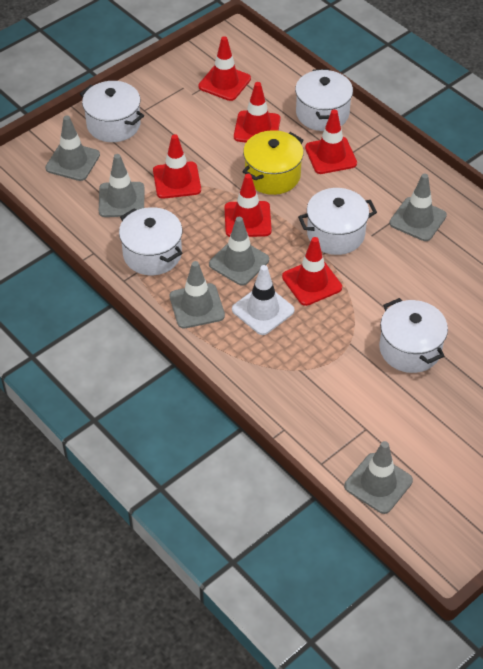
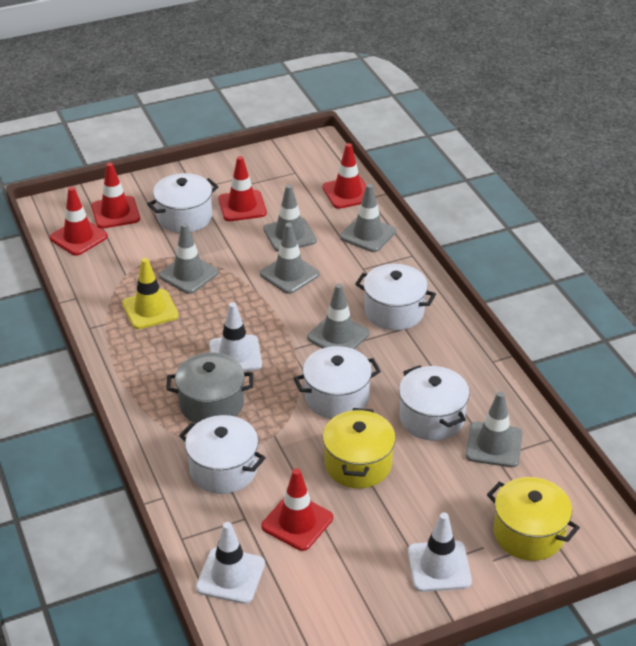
grey pot: 0 -> 1
red traffic cone: 6 -> 5
white traffic cone: 1 -> 3
yellow pot: 1 -> 2
yellow traffic cone: 0 -> 1

